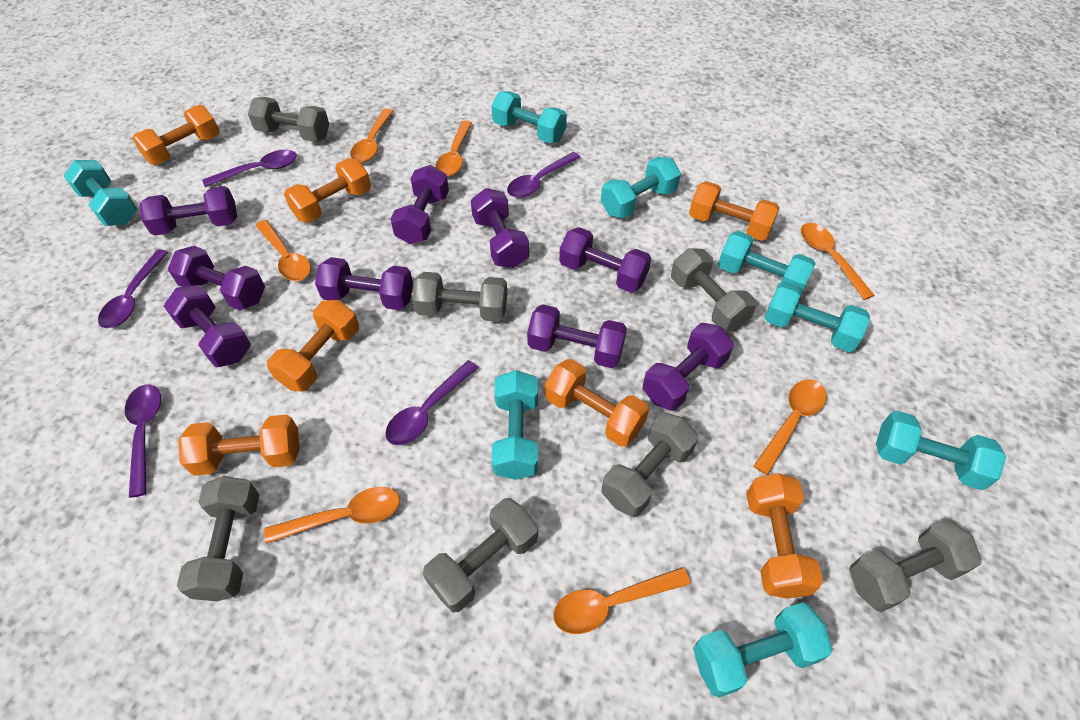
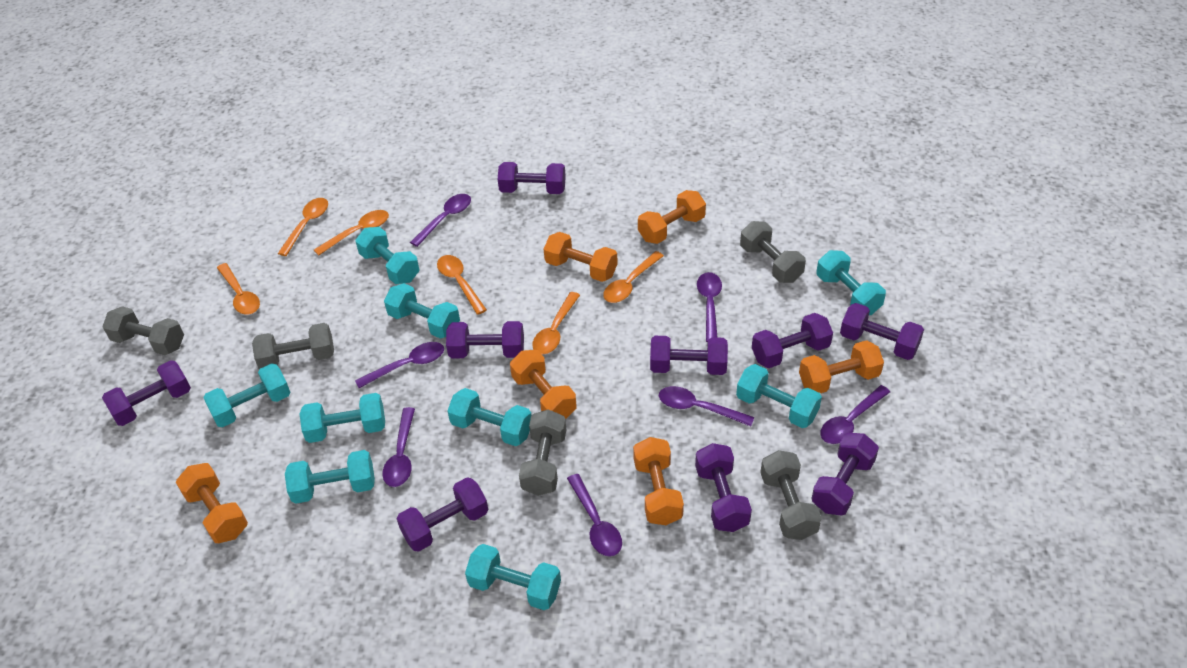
grey dumbbell: 7 -> 5
orange dumbbell: 7 -> 6
orange spoon: 7 -> 6
purple spoon: 5 -> 7
turquoise dumbbell: 8 -> 9

